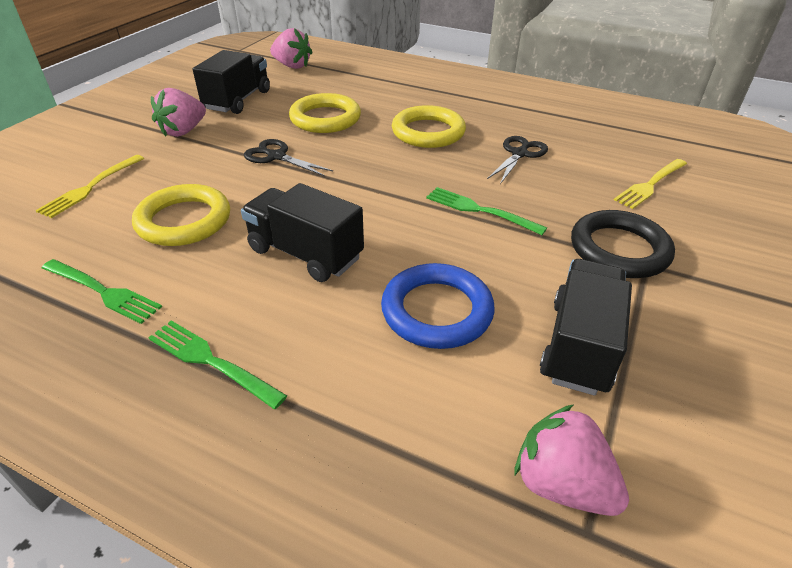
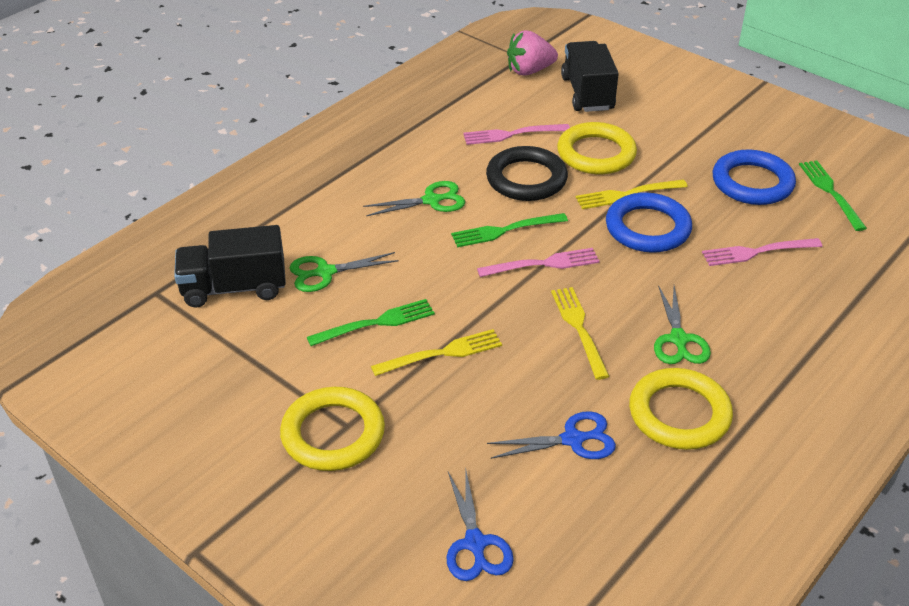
black scissors: 2 -> 0
black truck: 3 -> 2
blue ring: 1 -> 2
blue scissors: 0 -> 2
green scissors: 0 -> 3
pink fork: 0 -> 3
pink strawberry: 3 -> 1
yellow fork: 2 -> 3

